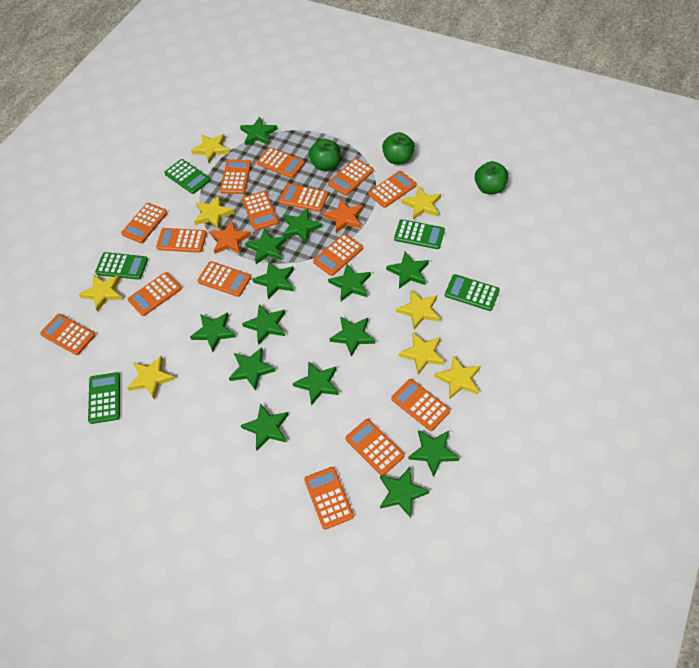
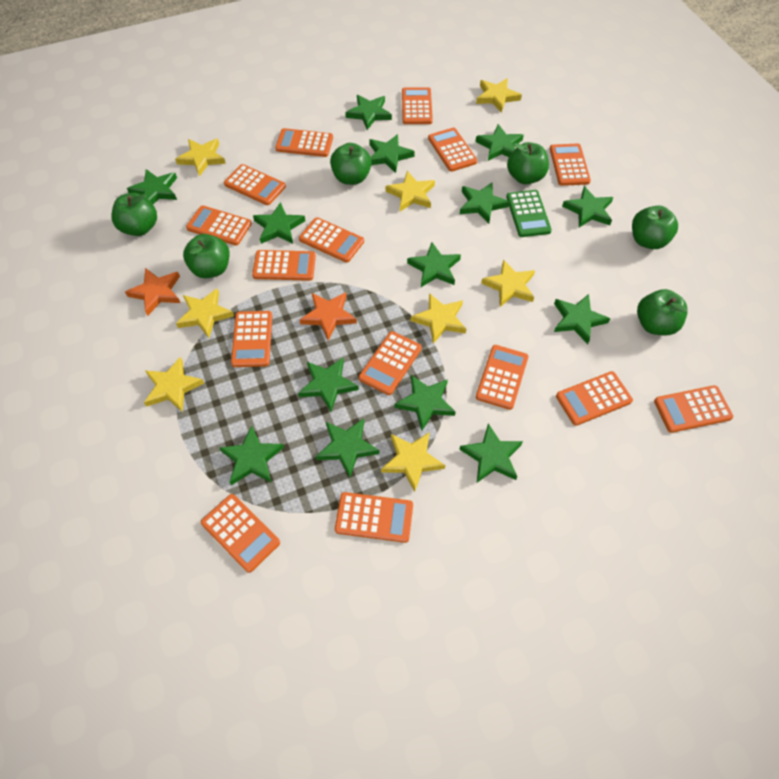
green apple: 3 -> 6
green calculator: 5 -> 1

